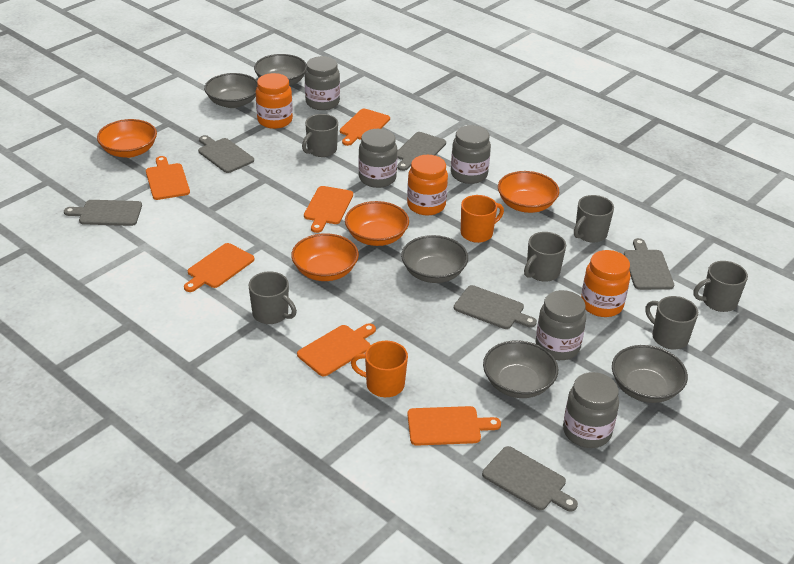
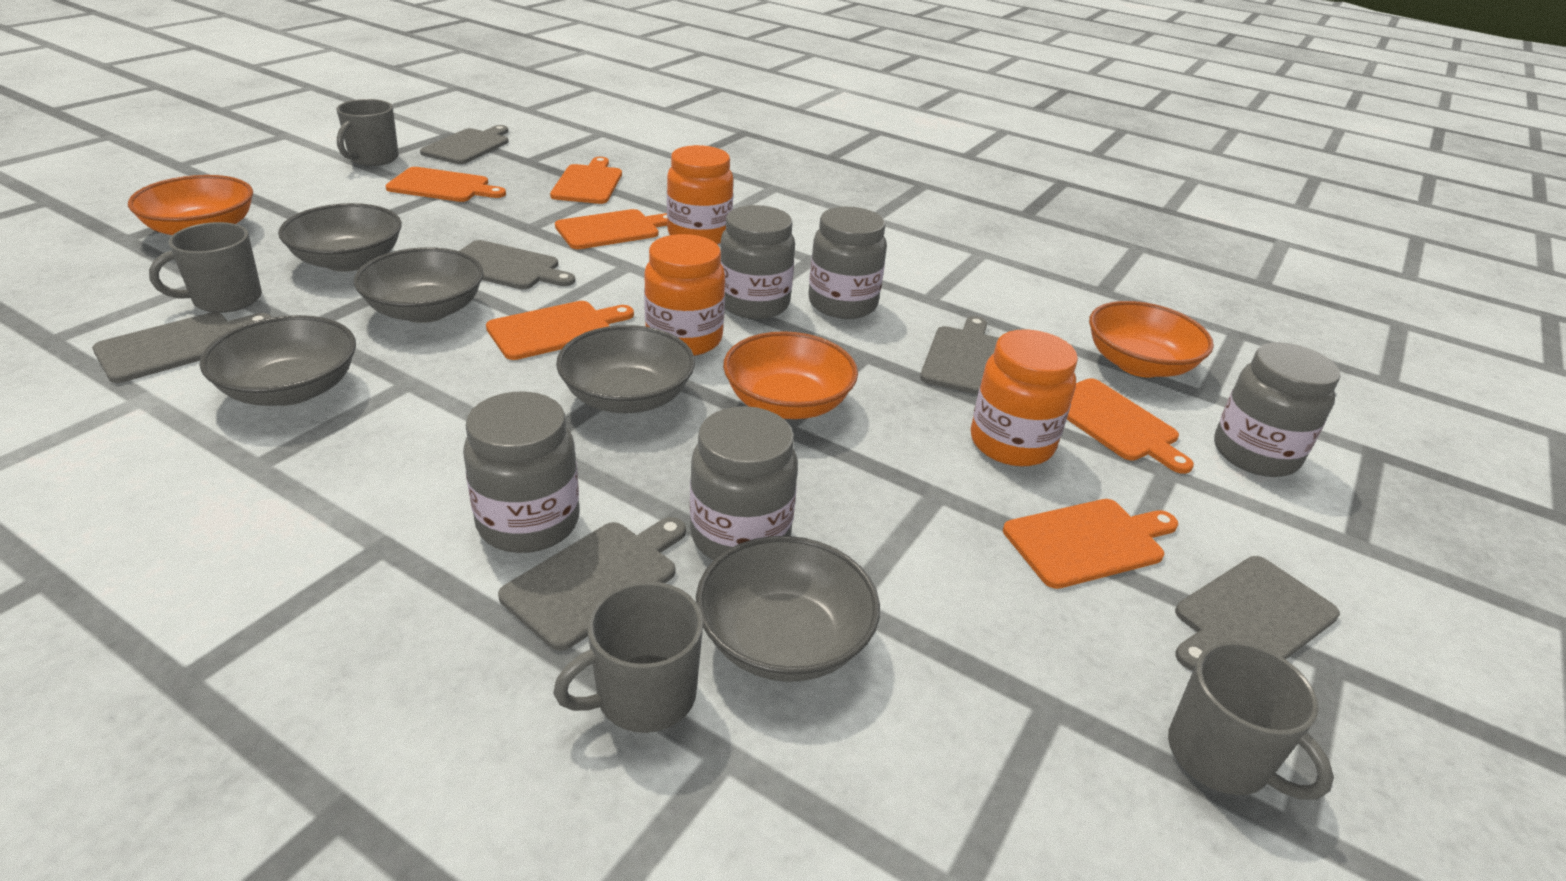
grey mug: 6 -> 4
orange bowl: 4 -> 3
orange mug: 2 -> 0

